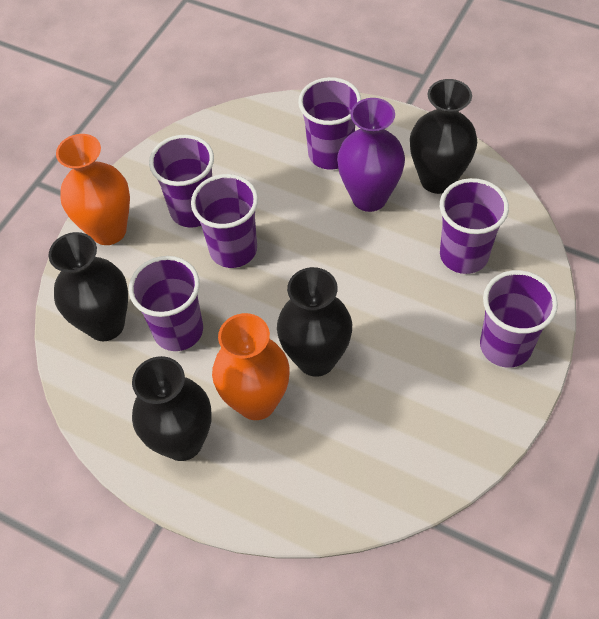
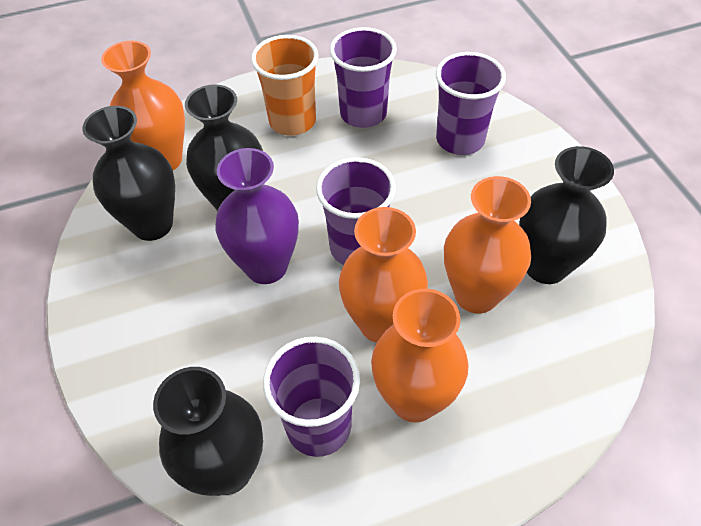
orange cup: 0 -> 1
orange vase: 2 -> 4
purple cup: 6 -> 4

